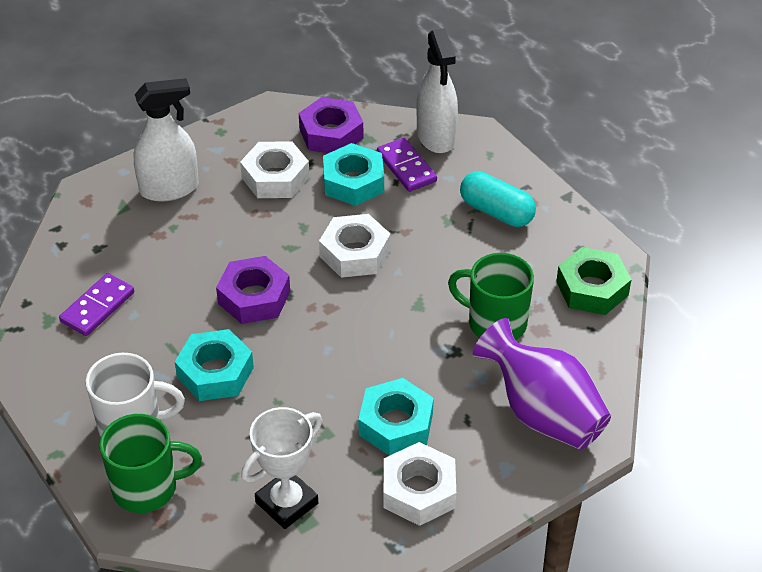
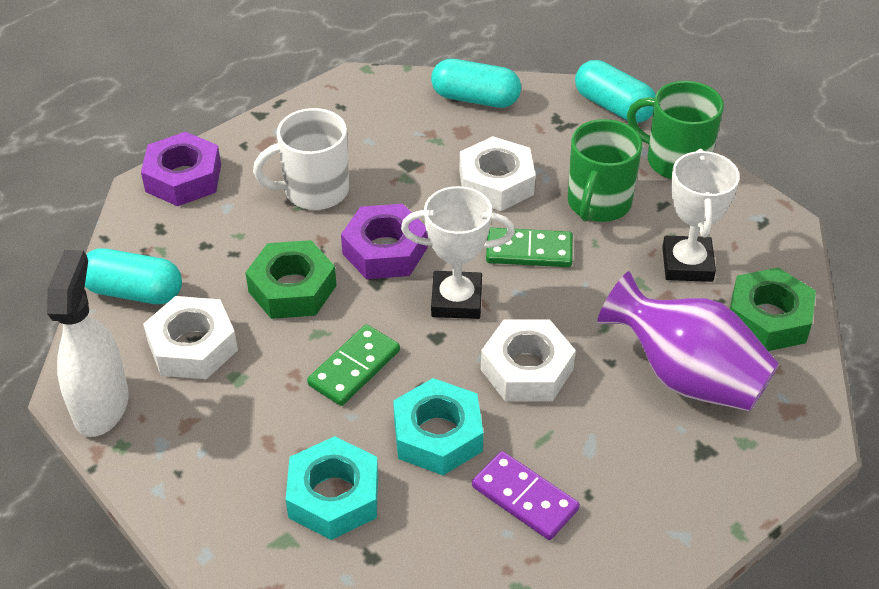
green domino: 0 -> 2
green nut: 1 -> 2
purple domino: 2 -> 1
turquoise capsule: 1 -> 3
turquoise nut: 3 -> 2
white spray bottle: 2 -> 1
white trophy: 1 -> 2

